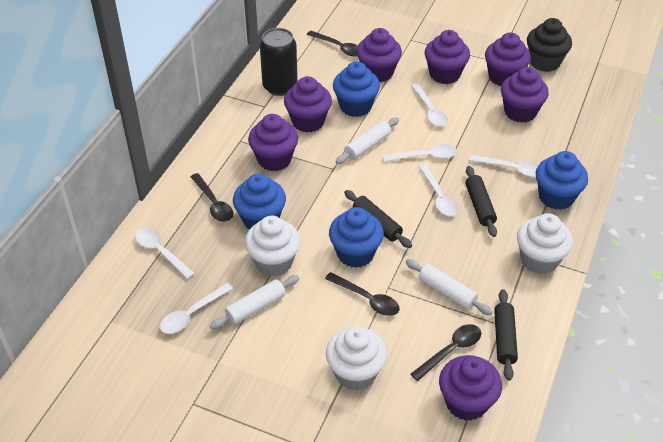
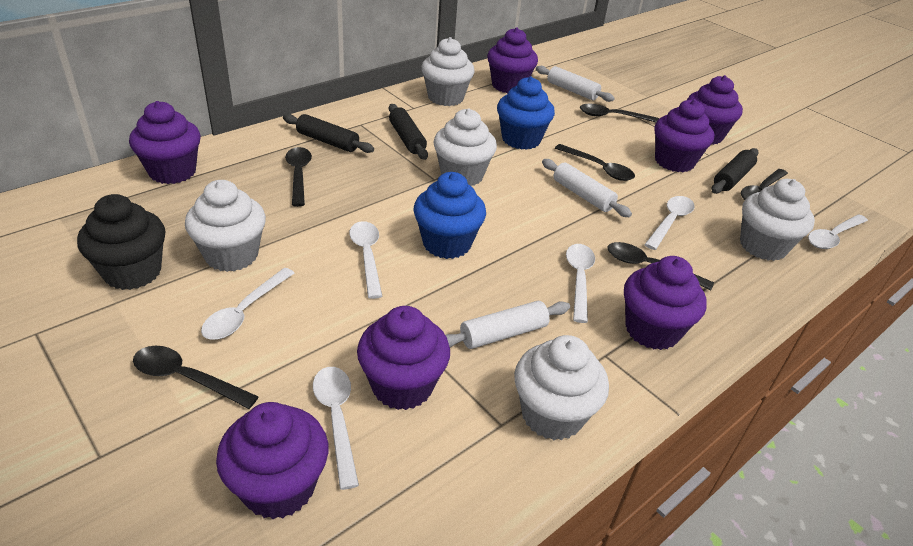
black can: 1 -> 0
black spoon: 4 -> 6
blue cupcake: 4 -> 2
white cupcake: 3 -> 5

